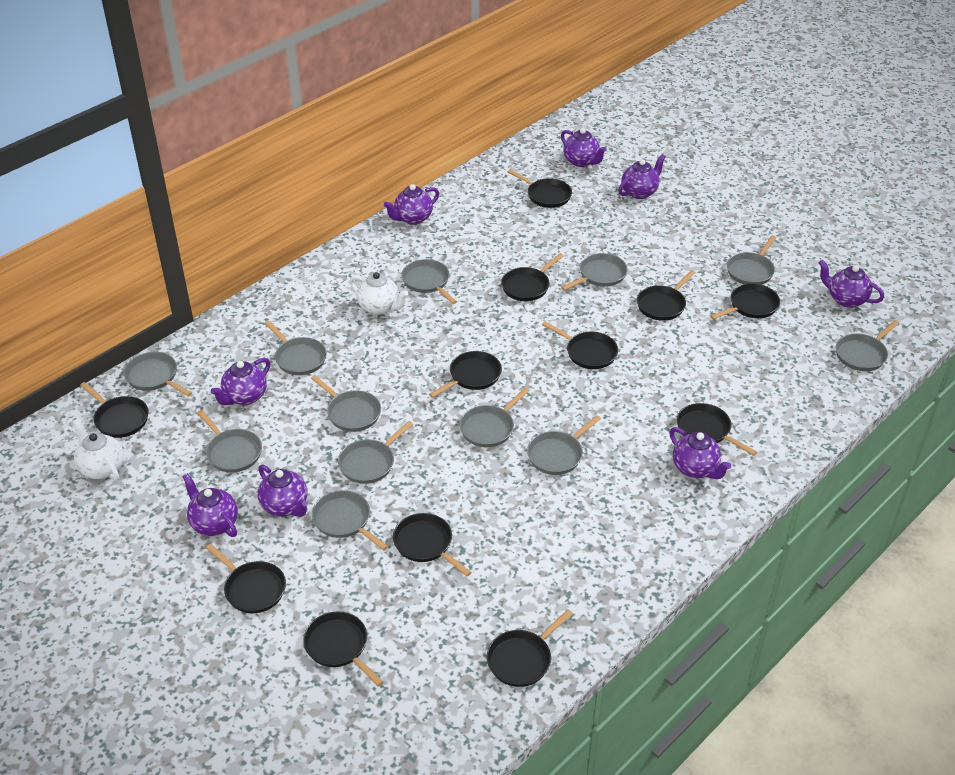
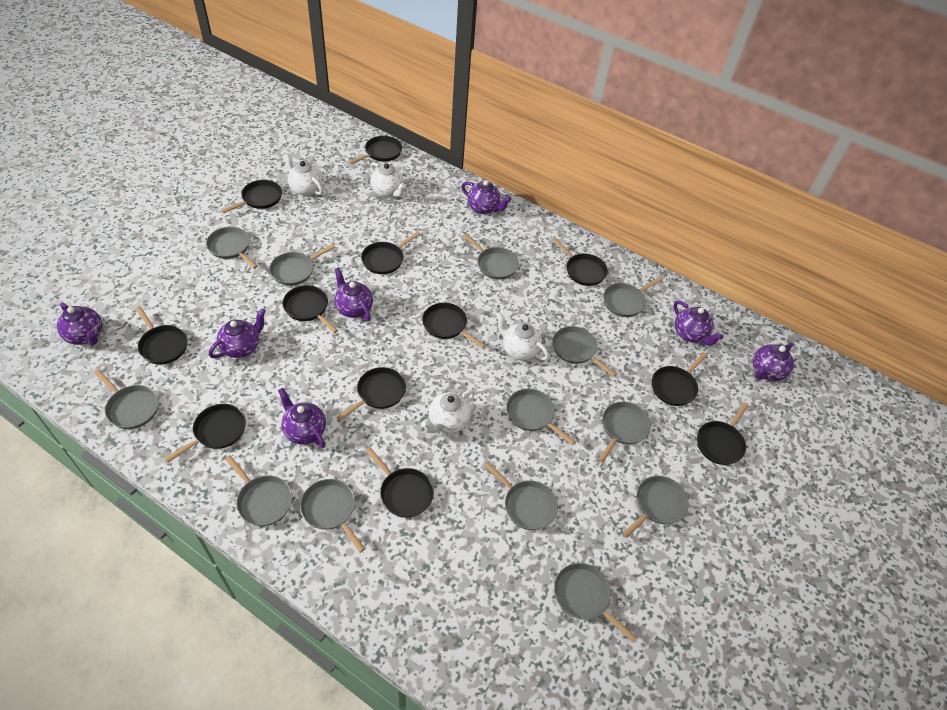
grey pan: 12 -> 13
purple teapot: 8 -> 7
white teapot: 2 -> 4

